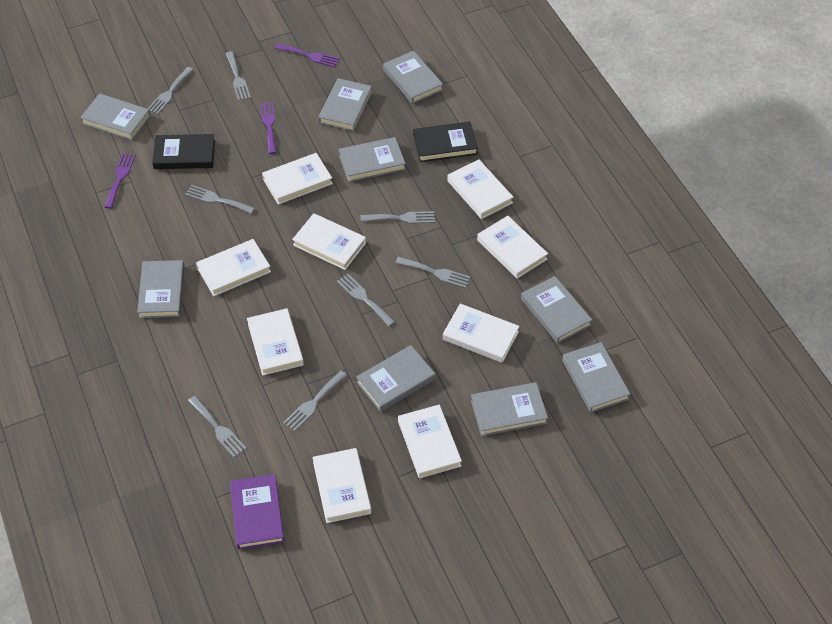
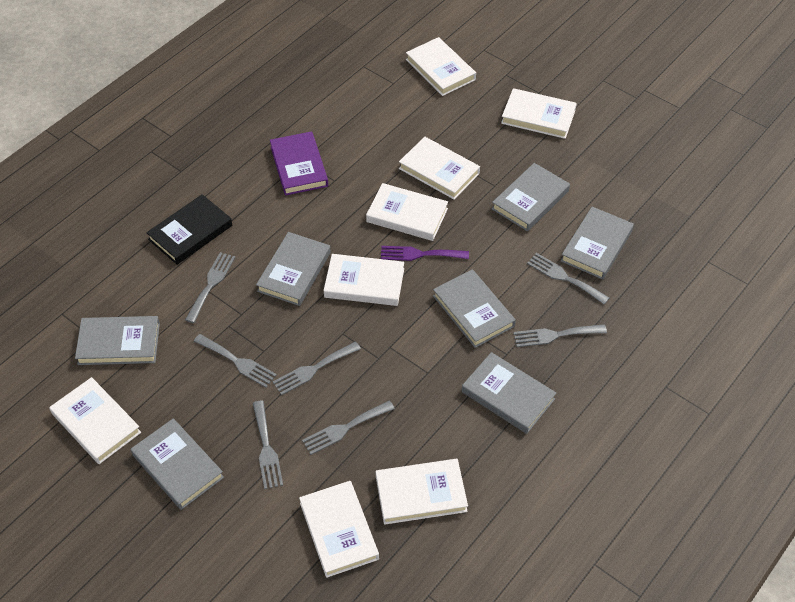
black book: 2 -> 1
grey book: 9 -> 7
grey fork: 8 -> 7
purple fork: 3 -> 1
white book: 9 -> 8

